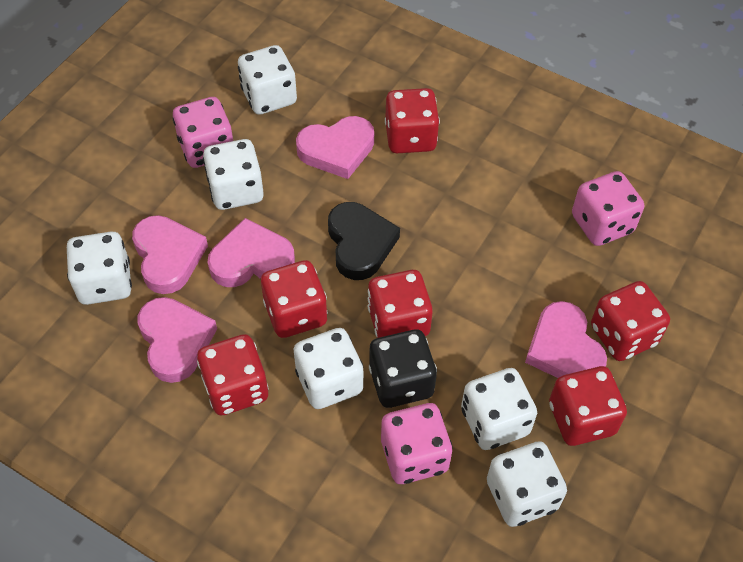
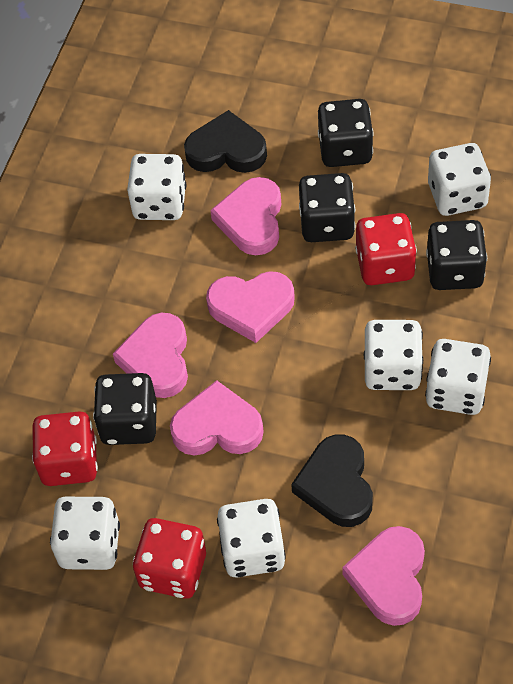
black dice: 1 -> 4
black heart: 1 -> 2
pink dice: 3 -> 0
red dice: 6 -> 3

